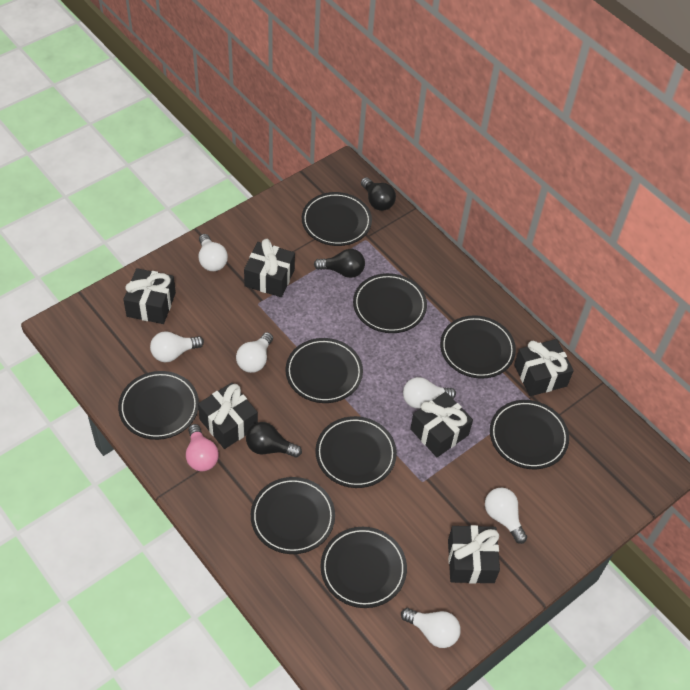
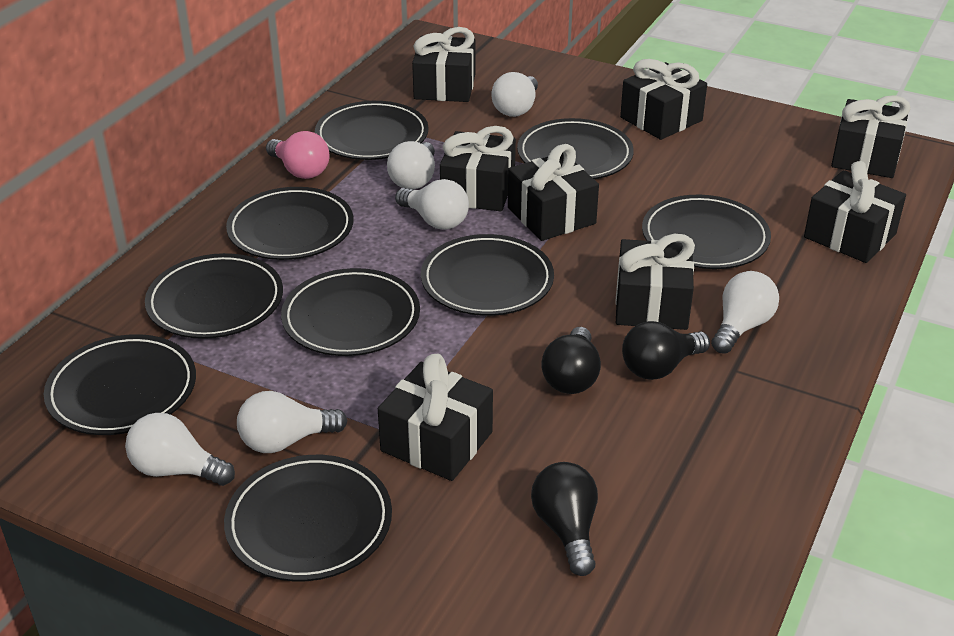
black gift: 6 -> 8

